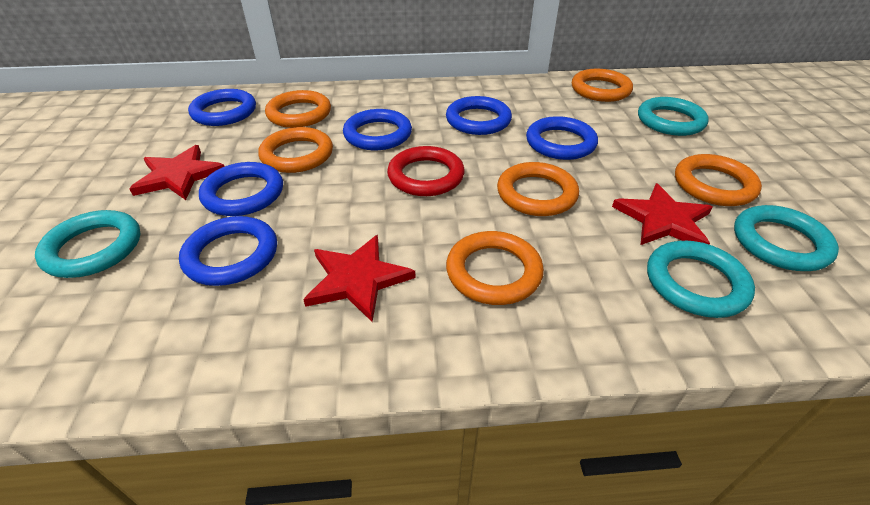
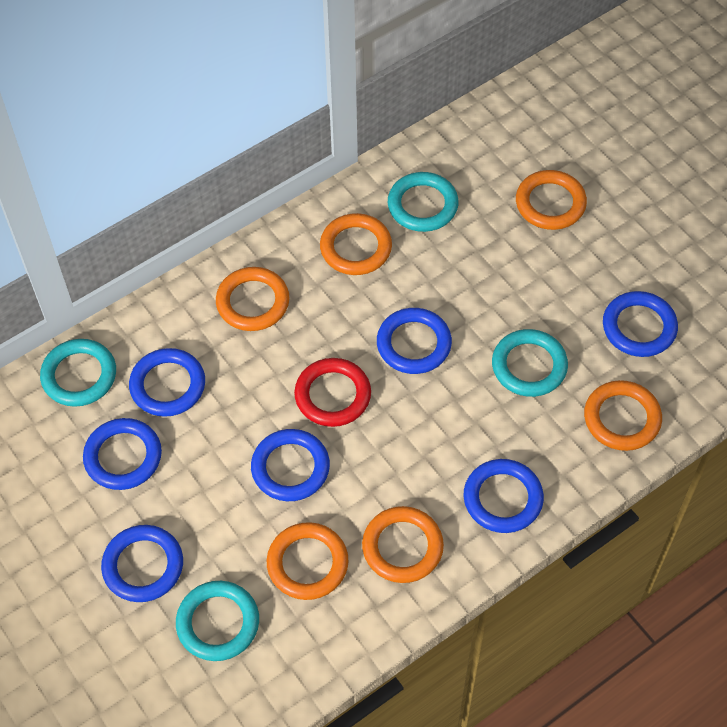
blue ring: 6 -> 7
red star: 3 -> 0

